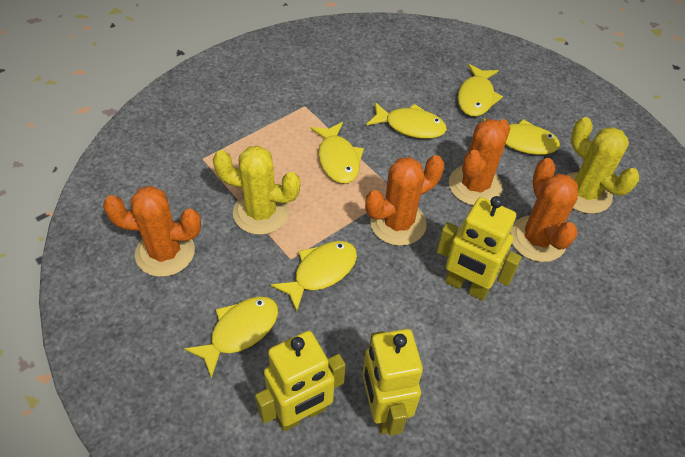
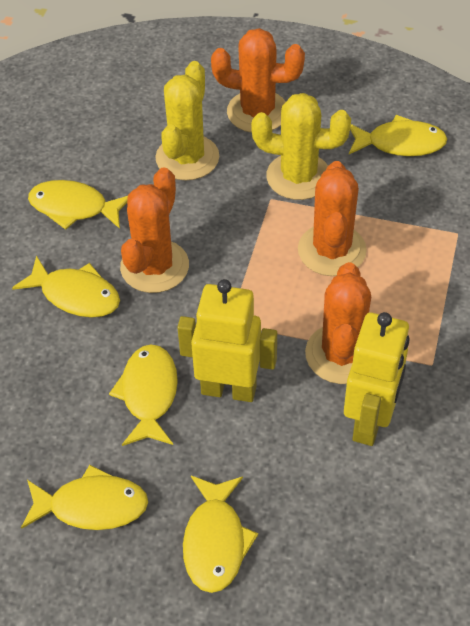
yellow robot: 3 -> 2

